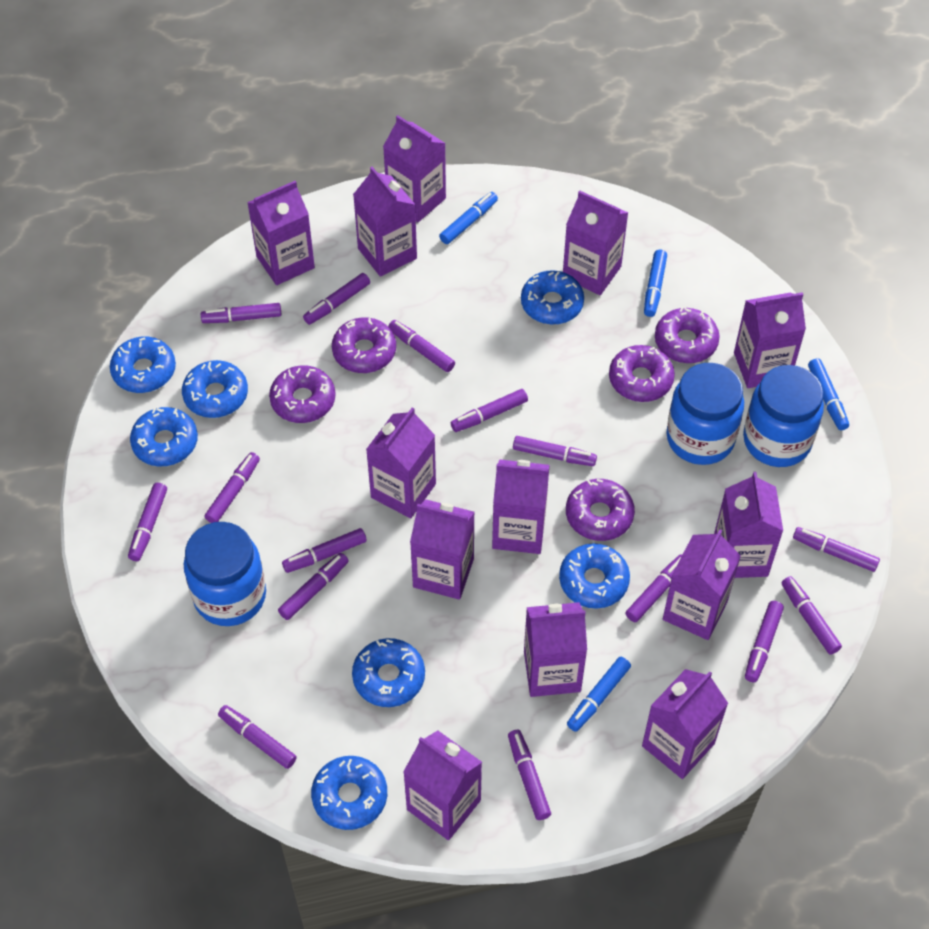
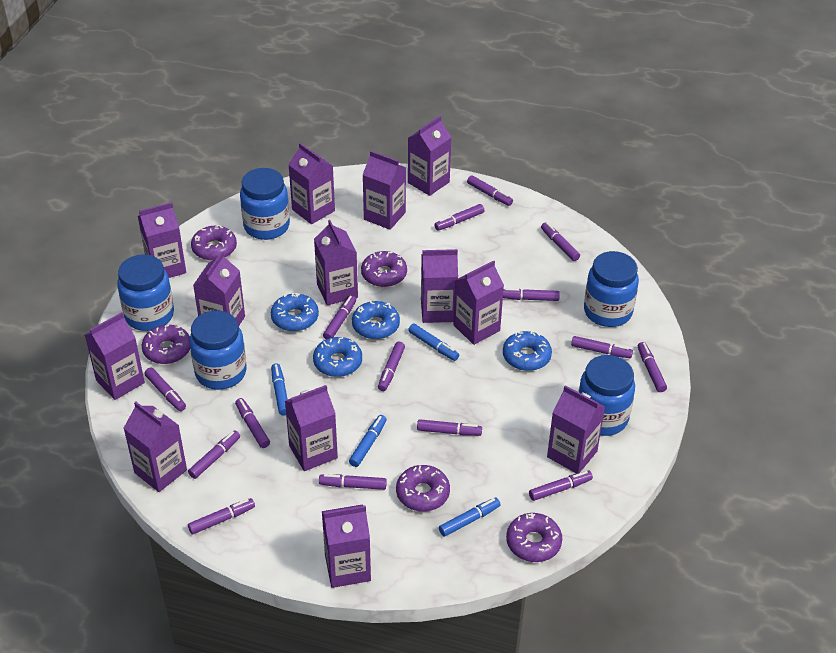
blue donut: 7 -> 4
blue jar: 3 -> 5

